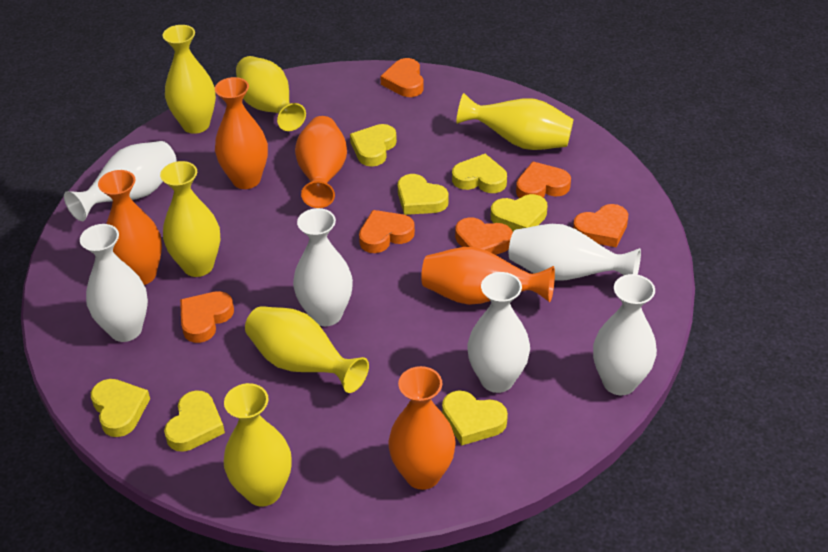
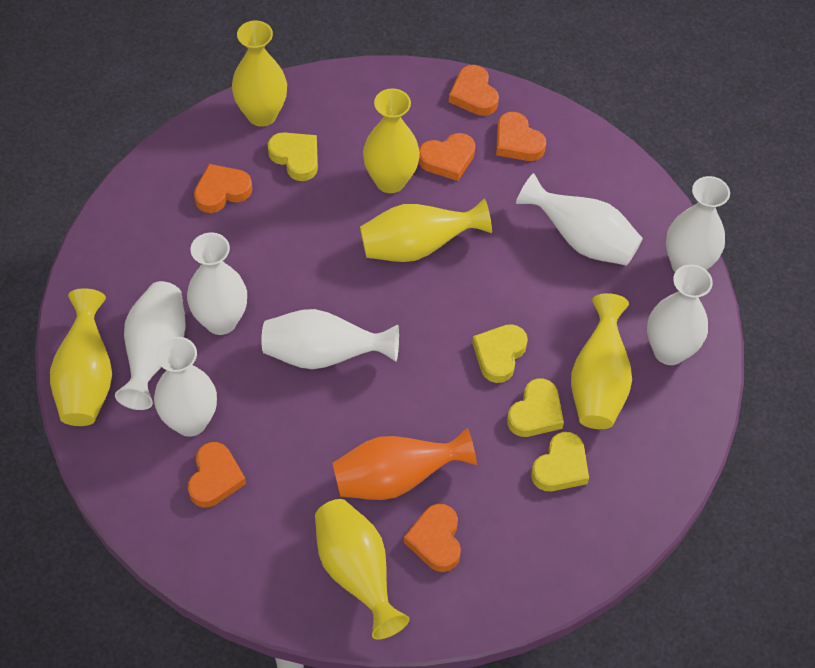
orange vase: 5 -> 1
white vase: 6 -> 7
yellow heart: 7 -> 4

